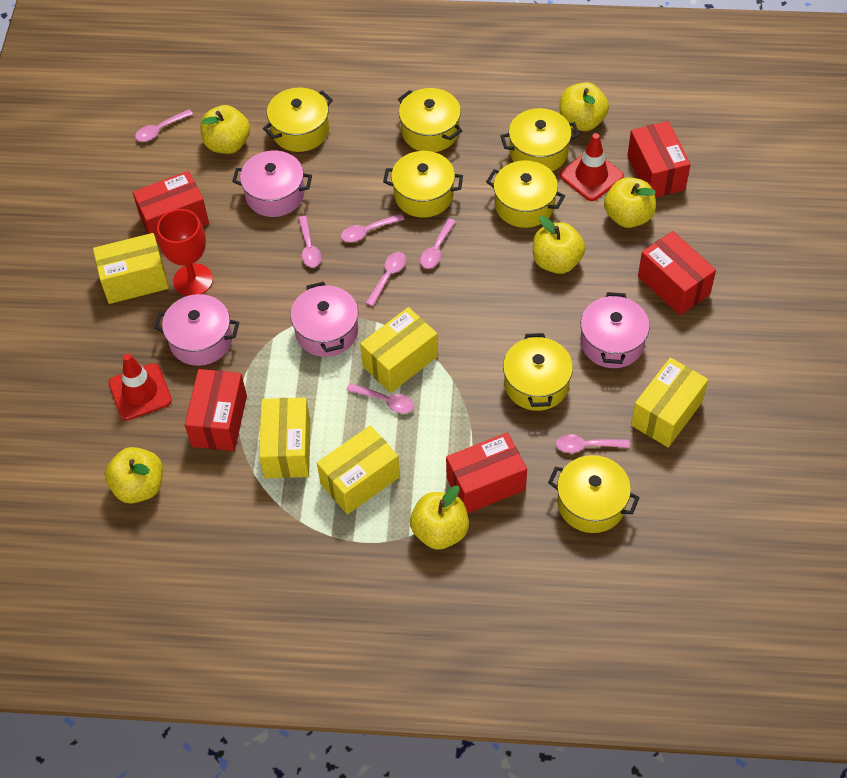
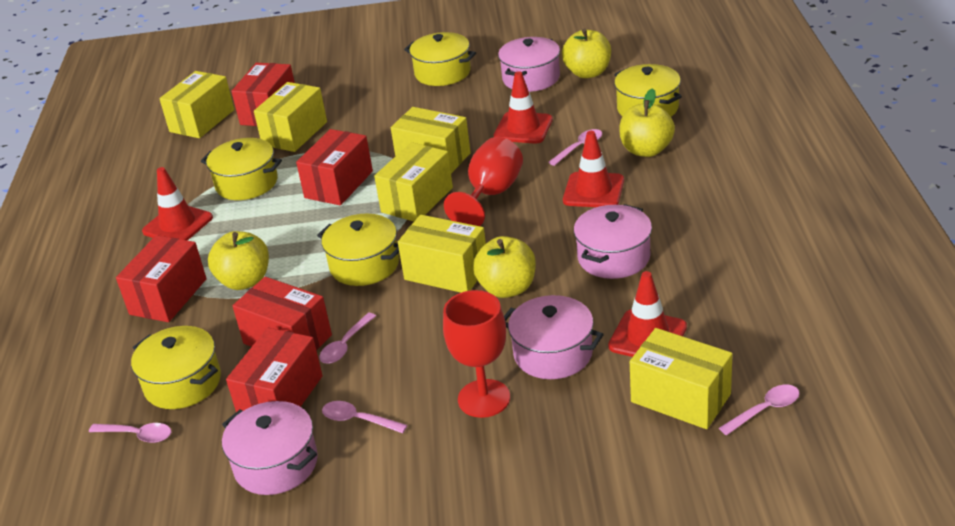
pink spoon: 7 -> 5
red goblet: 1 -> 2
red traffic cone: 2 -> 4
yellow apple: 6 -> 4
yellow box: 5 -> 6
yellow pot: 7 -> 5

